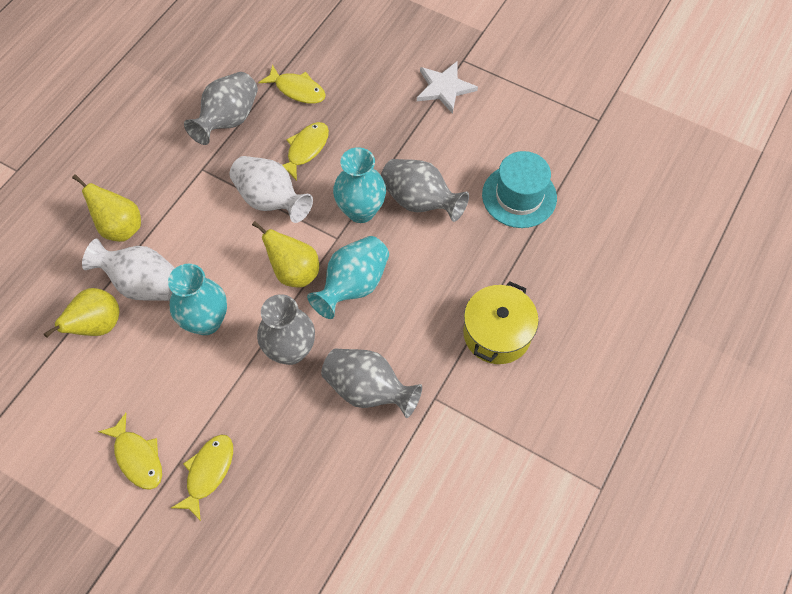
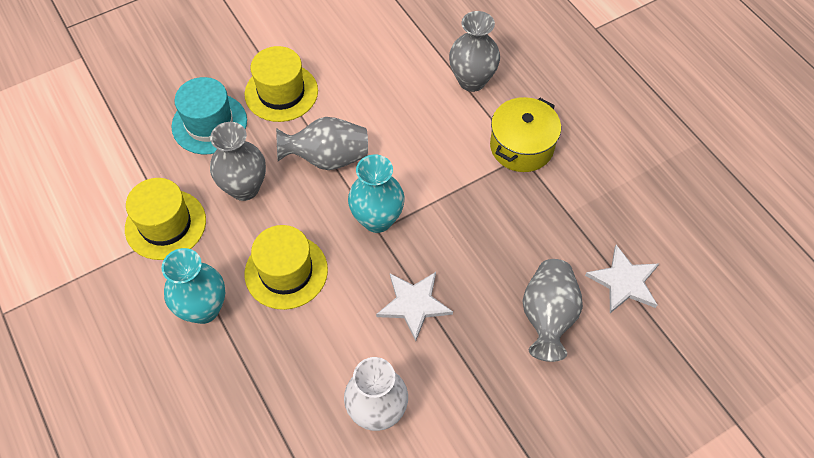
turquoise vase: 3 -> 2
white star: 1 -> 2
white vase: 2 -> 1
yellow fish: 4 -> 0
yellow hat: 0 -> 3
yellow pear: 3 -> 0

